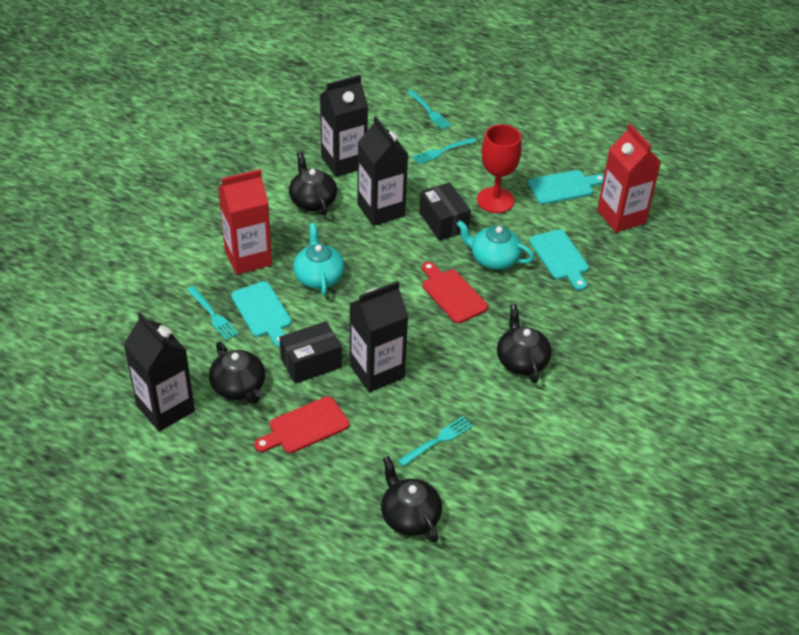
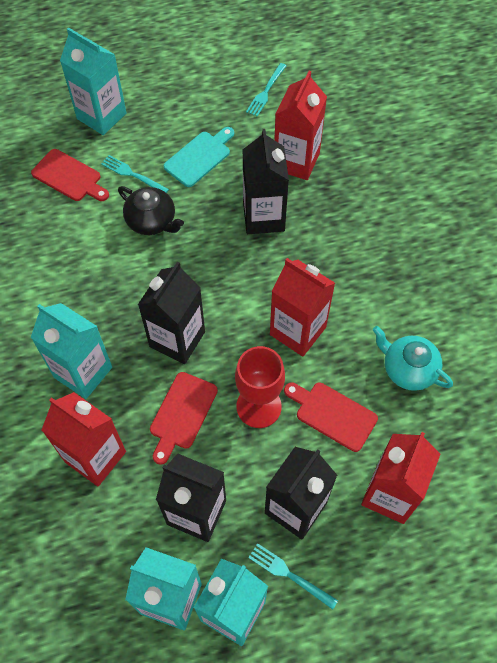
black box: 2 -> 0
black teapot: 4 -> 1
red carton: 2 -> 4
red cutting board: 2 -> 3
turquoise carton: 0 -> 4
turquoise cutting board: 3 -> 1
turquoise fork: 4 -> 3
turquoise teapot: 2 -> 1

